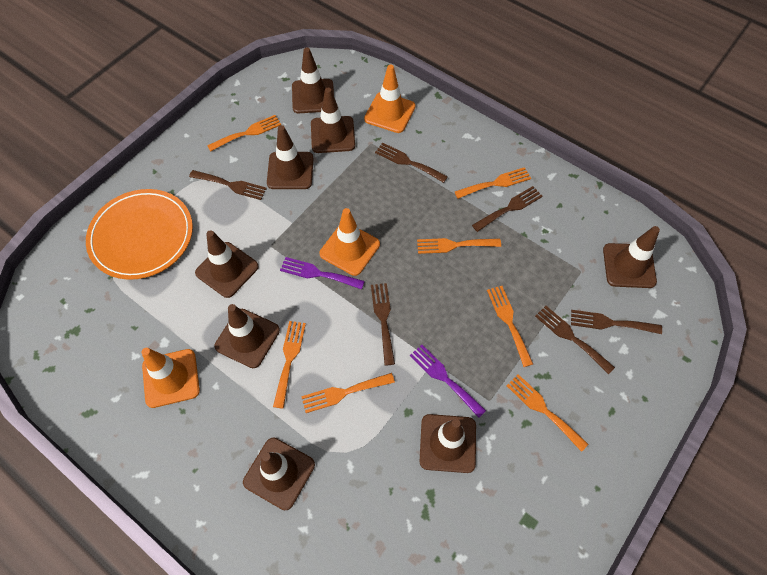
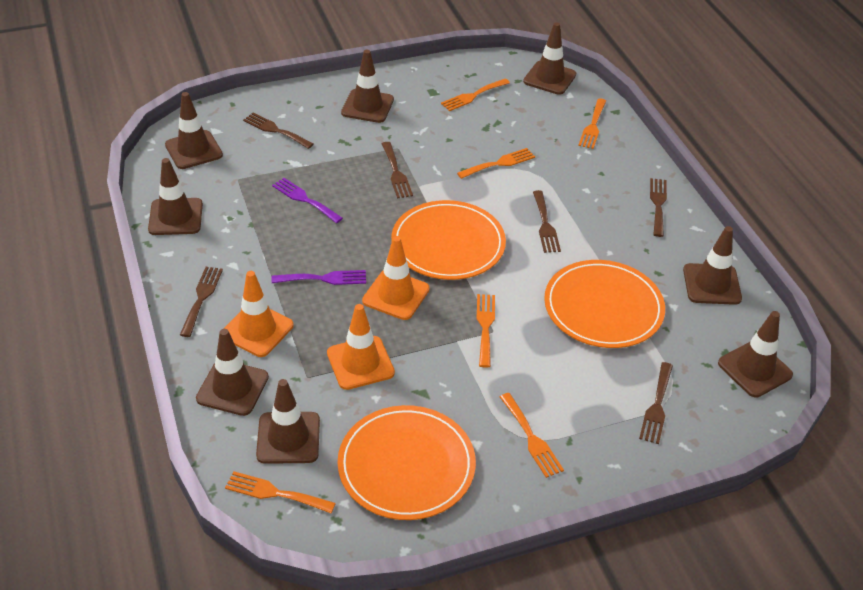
orange fork: 7 -> 6
orange plate: 1 -> 3

